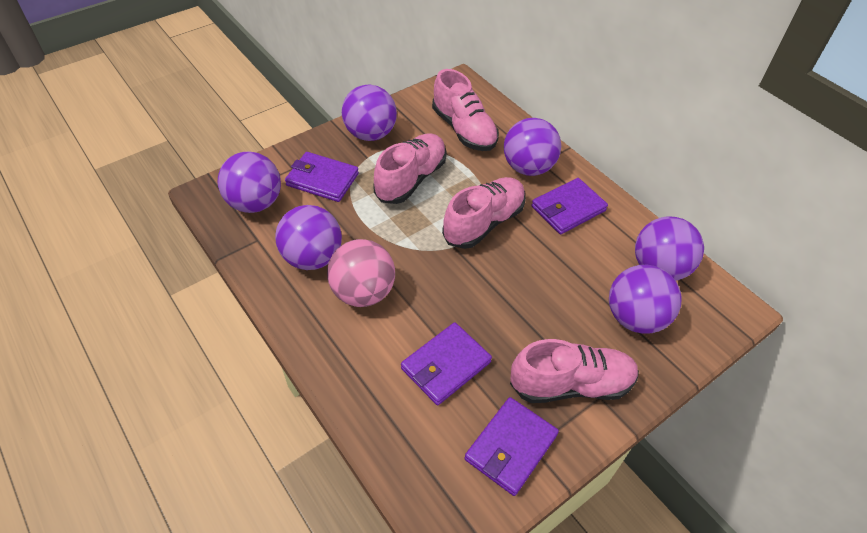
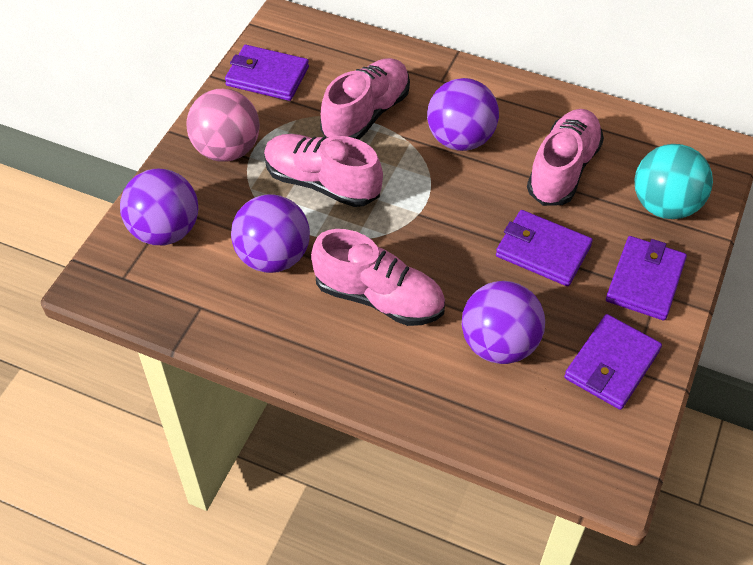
purple ball: 6 -> 4
turquoise ball: 0 -> 1

